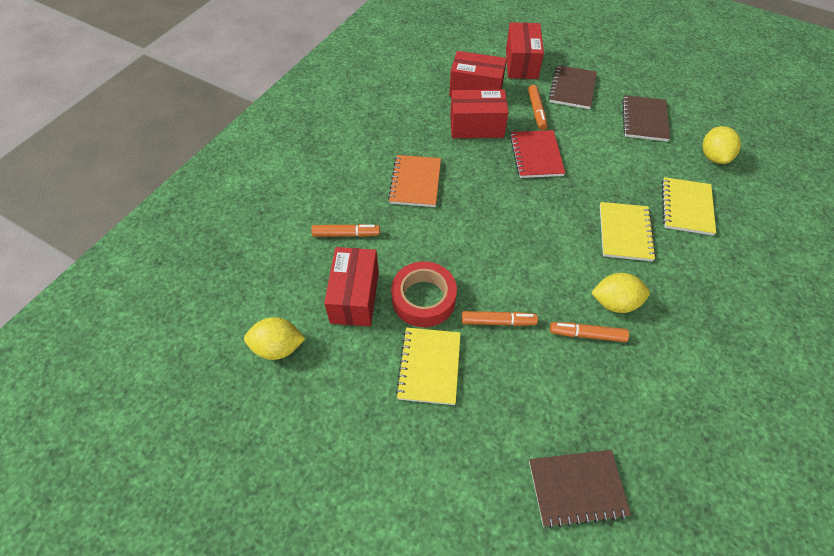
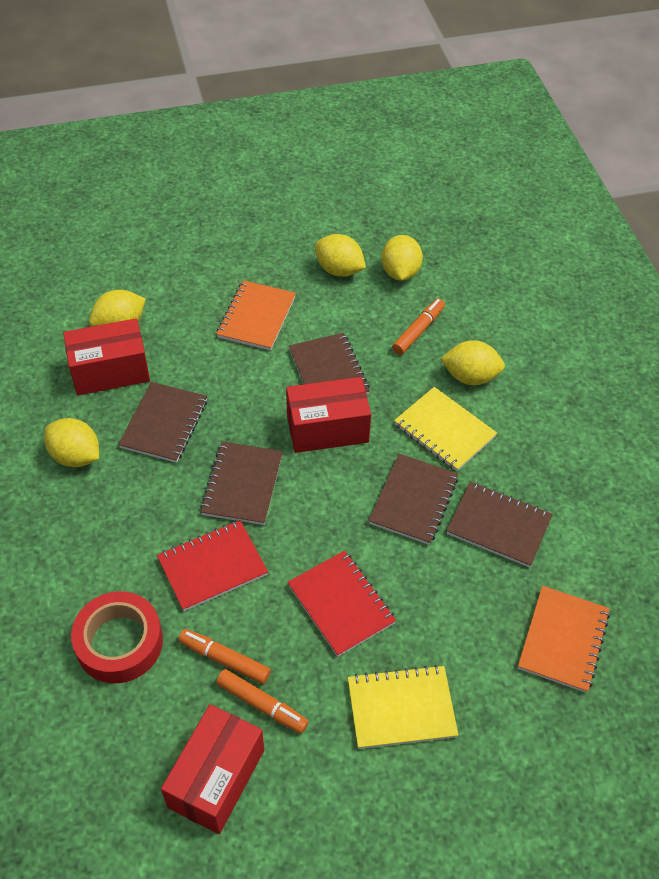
brown notebook: 3 -> 5
orange marker: 4 -> 3
orange notebook: 1 -> 2
red box: 4 -> 3
red notebook: 1 -> 2
yellow lemon: 3 -> 5
yellow notebook: 3 -> 2

